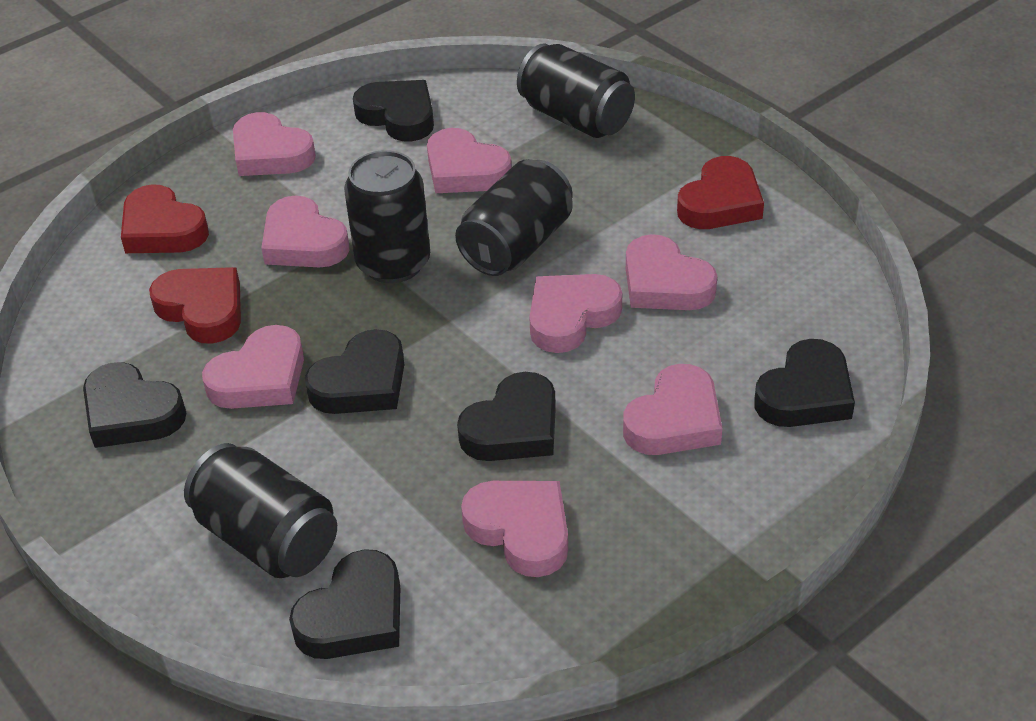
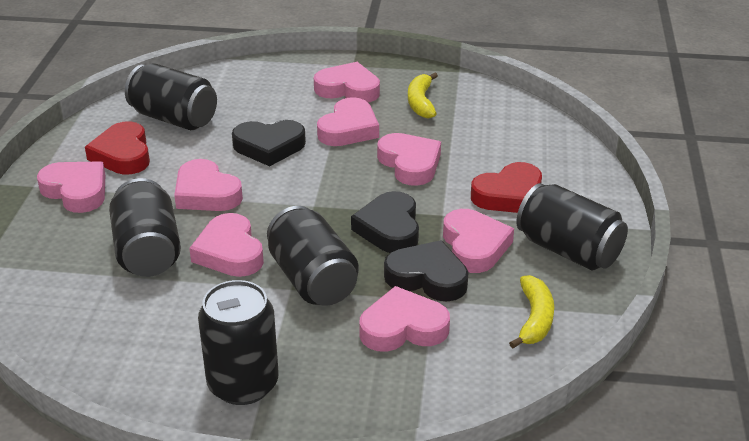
black can: 4 -> 5
black heart: 6 -> 3
red heart: 3 -> 2
yellow banana: 0 -> 2

